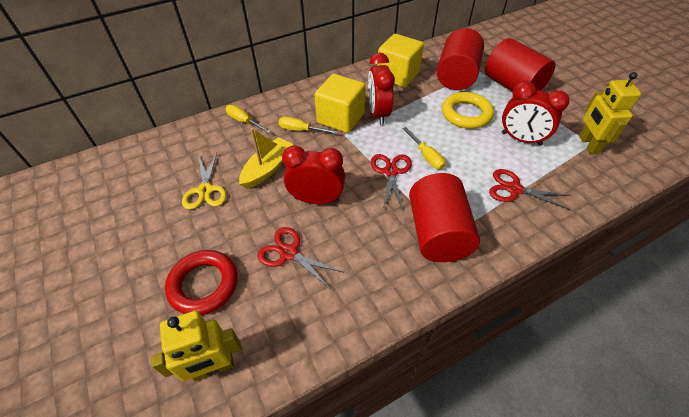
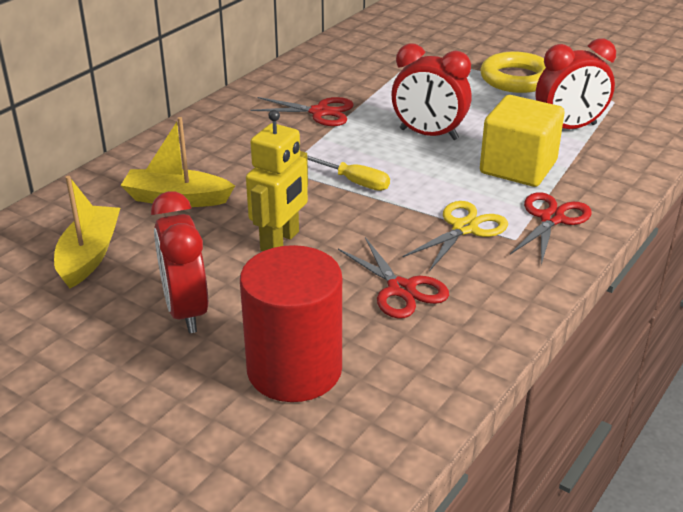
red cylinder: 3 -> 1
red ring: 1 -> 0
yellow boat: 1 -> 2
yellow cube: 2 -> 1
yellow robot: 2 -> 1
yellow screwdriver: 3 -> 1

